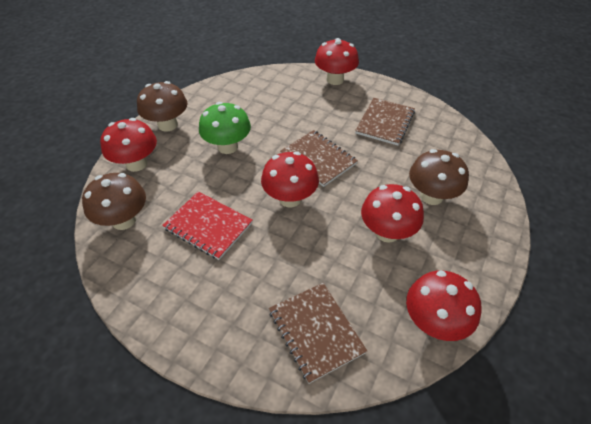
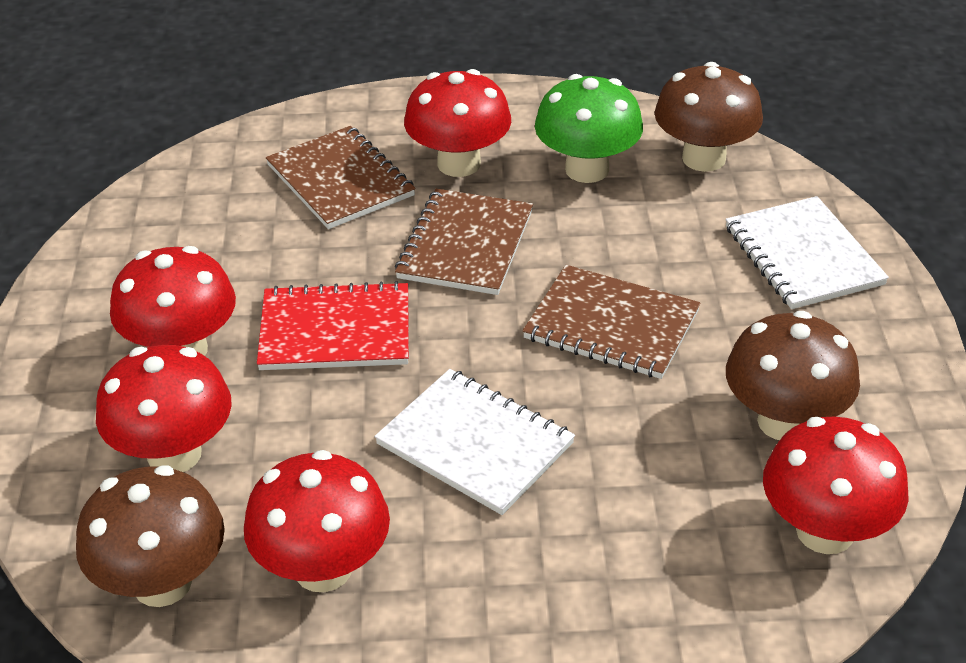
white notebook: 0 -> 2

